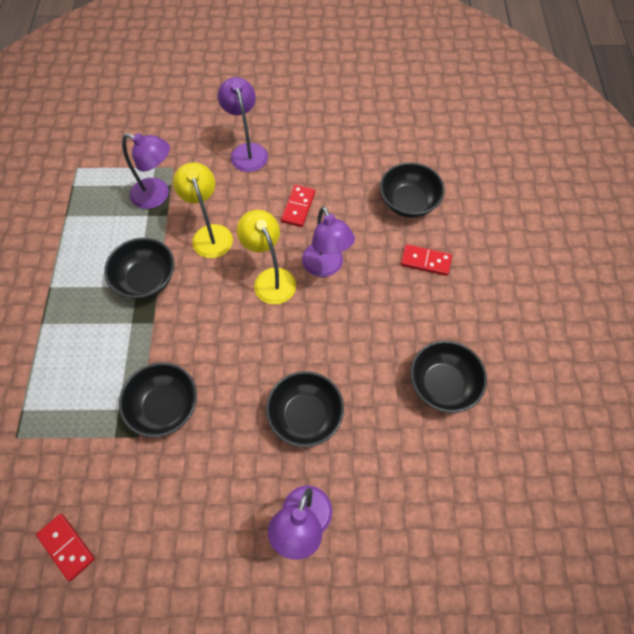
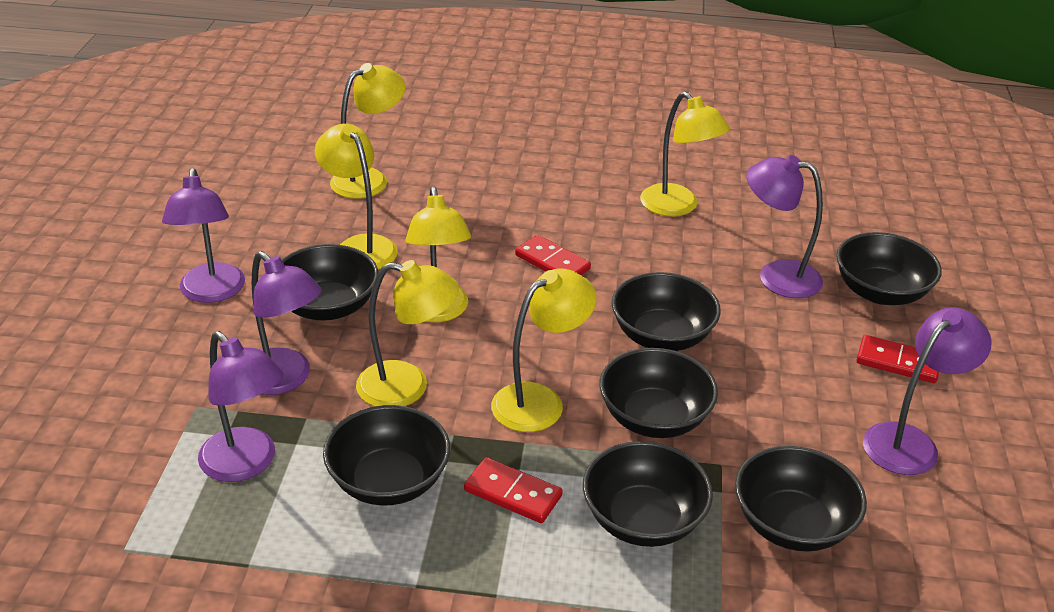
black bowl: 5 -> 7
purple lamp: 4 -> 5
yellow lamp: 2 -> 6

